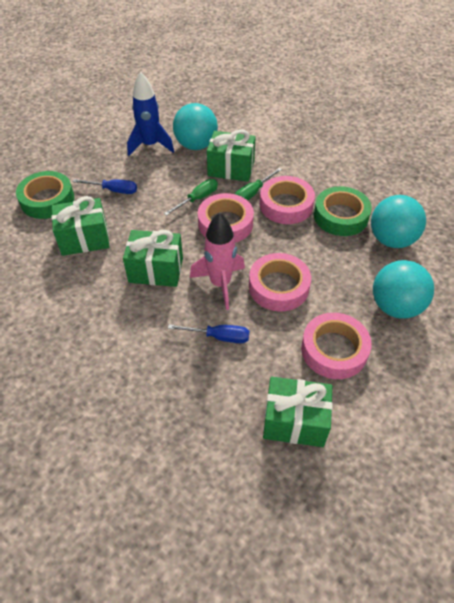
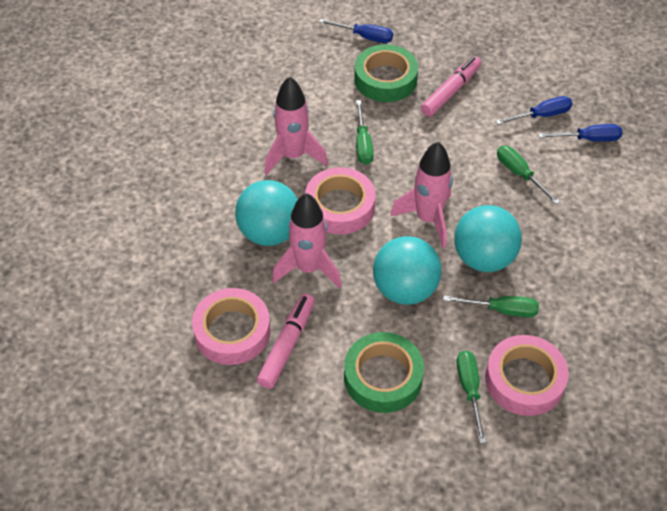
blue rocket: 1 -> 0
blue screwdriver: 2 -> 3
green gift: 4 -> 0
green screwdriver: 2 -> 4
pink marker: 0 -> 2
pink rocket: 1 -> 3
pink tape: 4 -> 3

